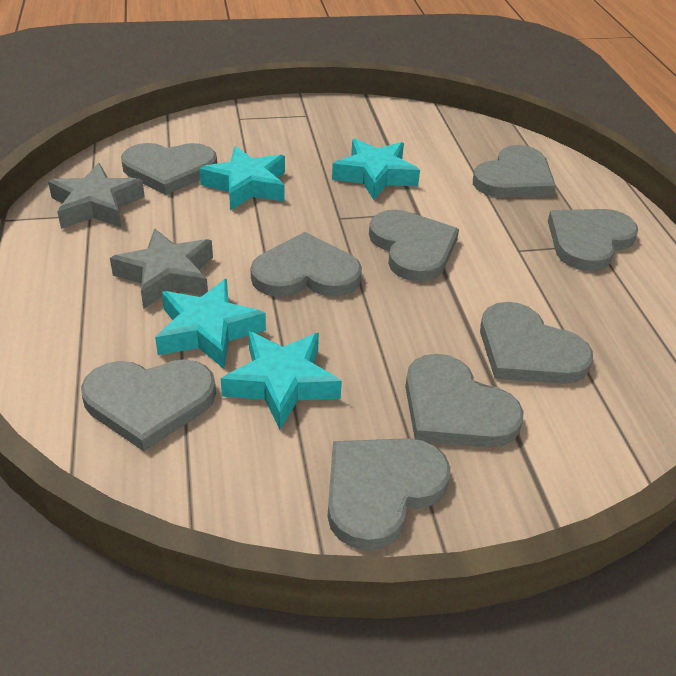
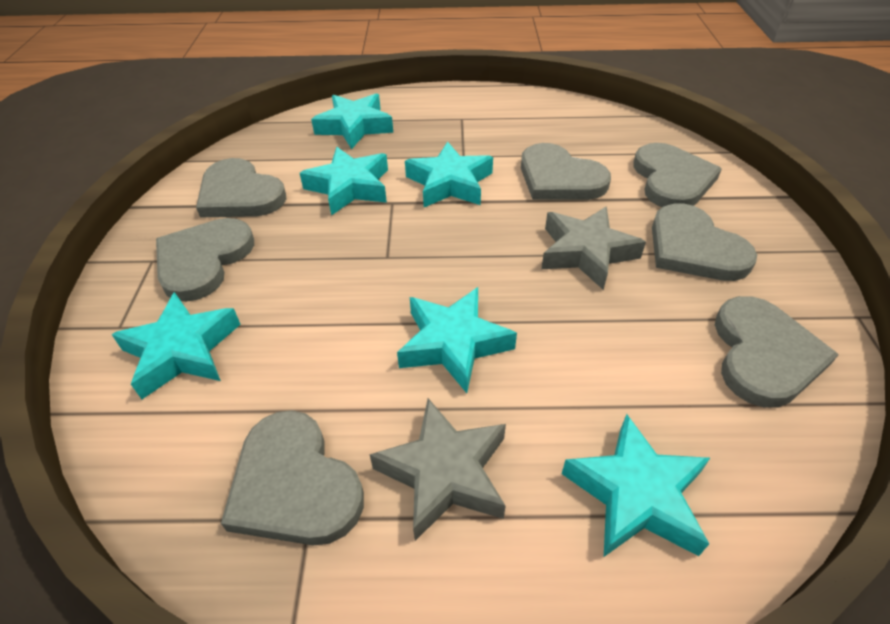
grey heart: 9 -> 7
turquoise star: 4 -> 6

